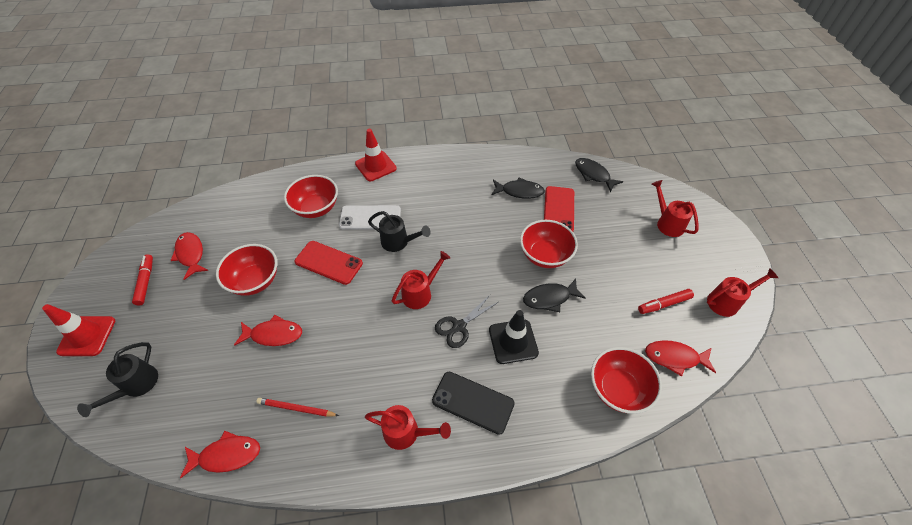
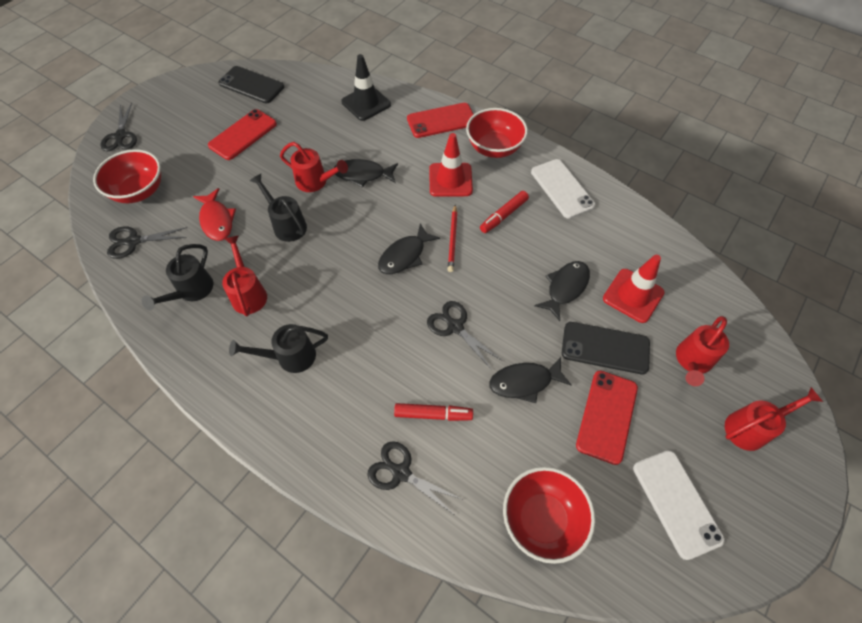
black fish: 3 -> 4
black phone: 1 -> 2
black scissors: 1 -> 4
black watering can: 2 -> 3
red bowl: 4 -> 3
red fish: 4 -> 1
red phone: 2 -> 3
white phone: 1 -> 2

